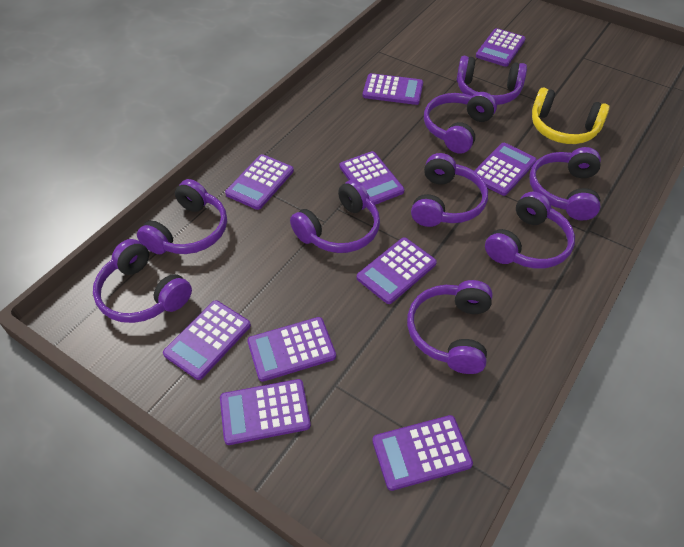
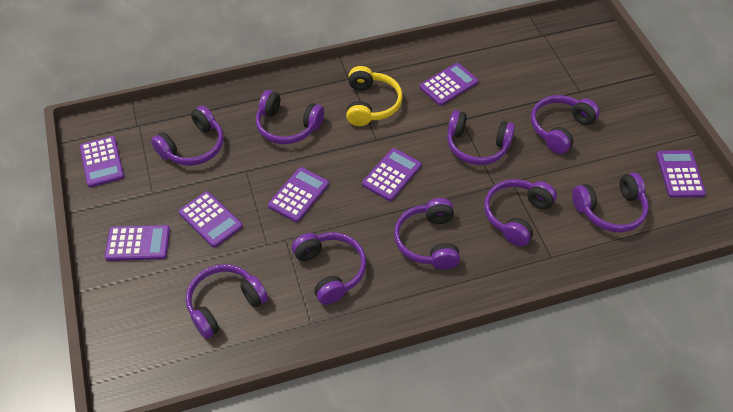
purple calculator: 10 -> 7

